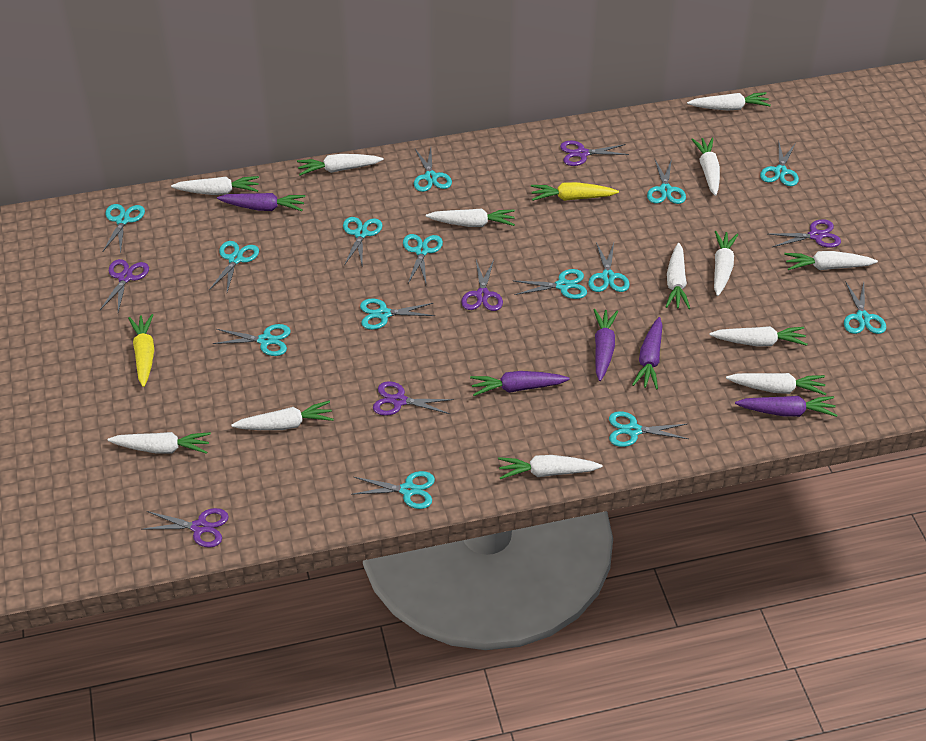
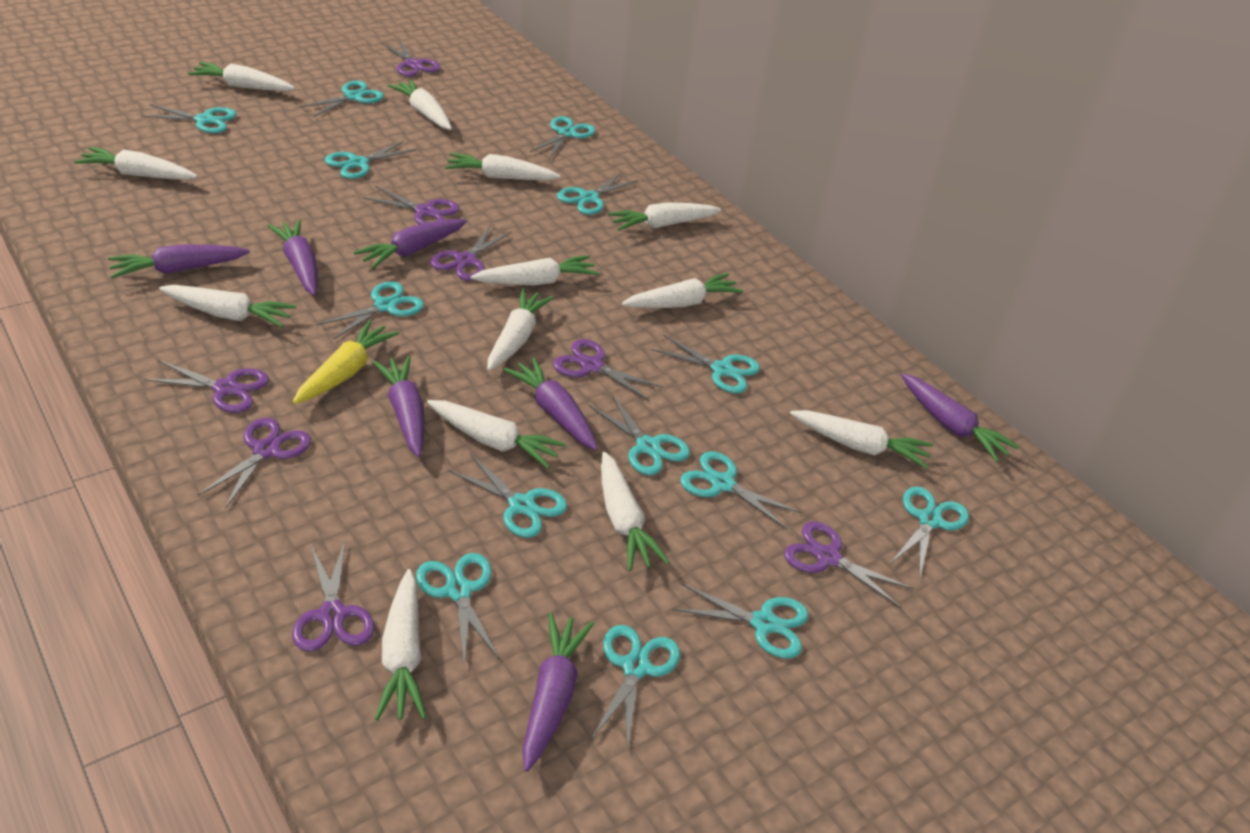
purple carrot: 5 -> 7
purple scissors: 6 -> 8
yellow carrot: 2 -> 1

